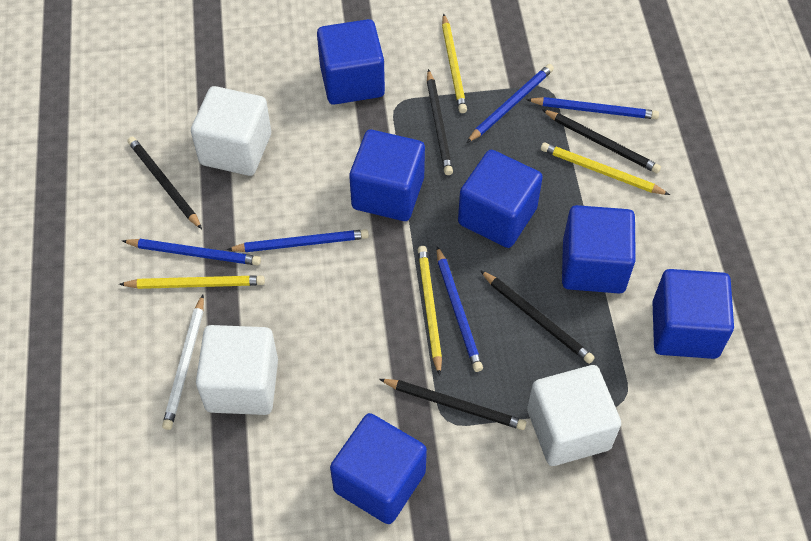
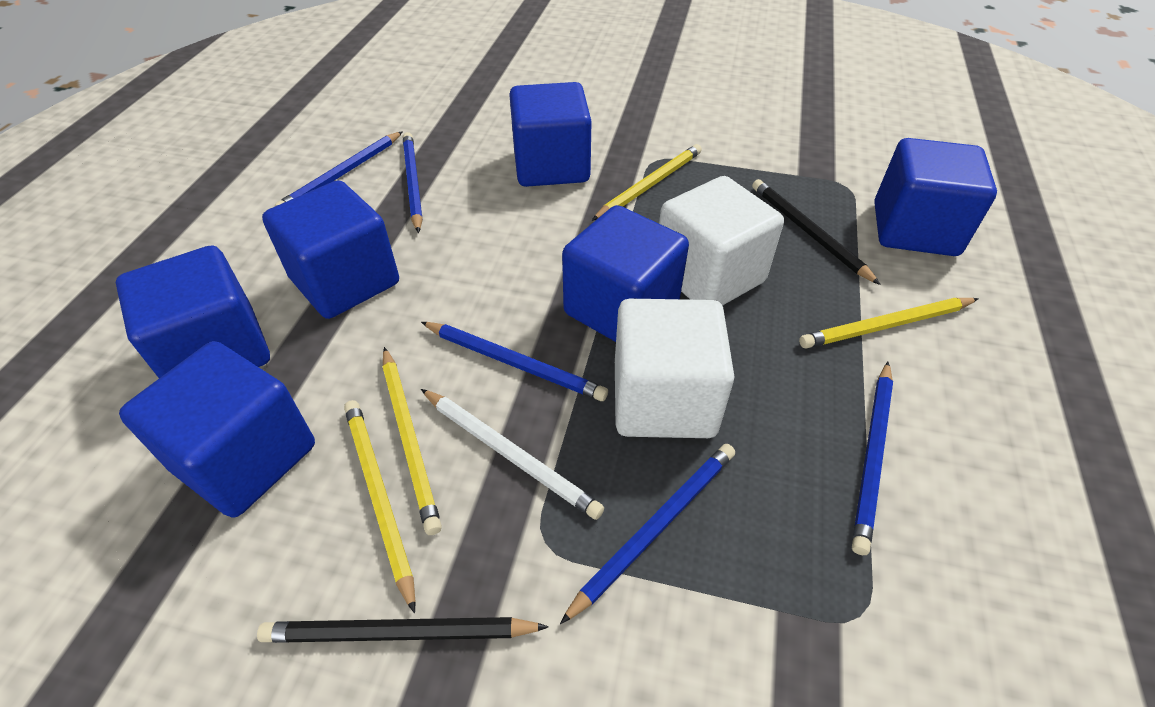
black pencil: 5 -> 2
white cube: 3 -> 2

